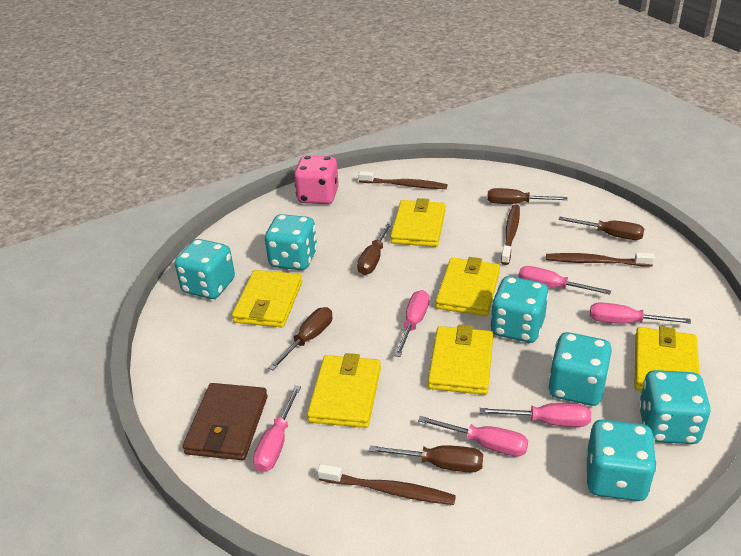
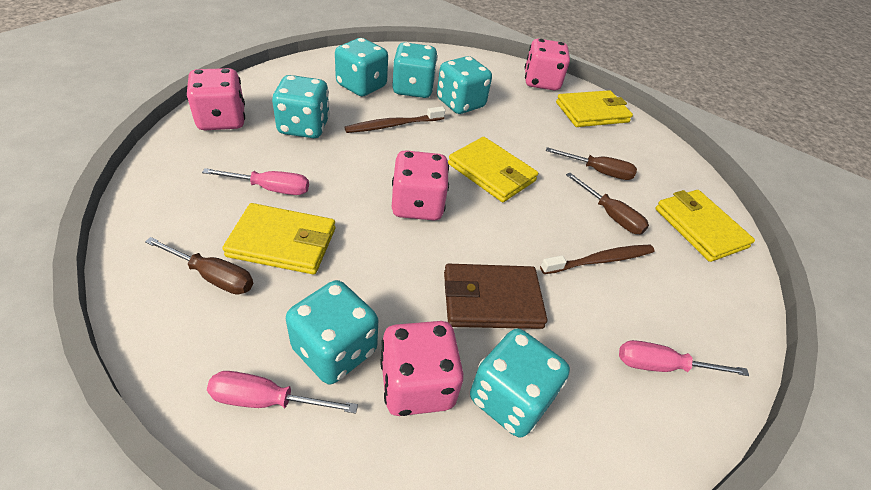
brown screwdriver: 5 -> 3
brown toothbrush: 4 -> 2
pink dice: 1 -> 4
pink screwdriver: 6 -> 3
yellow wallet: 6 -> 4

